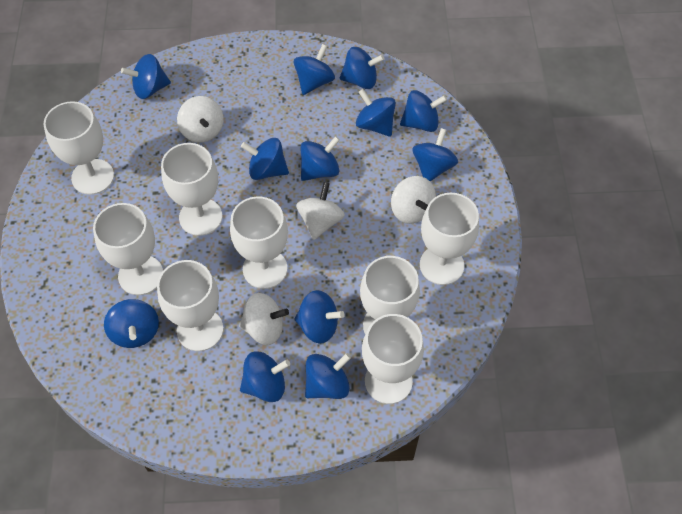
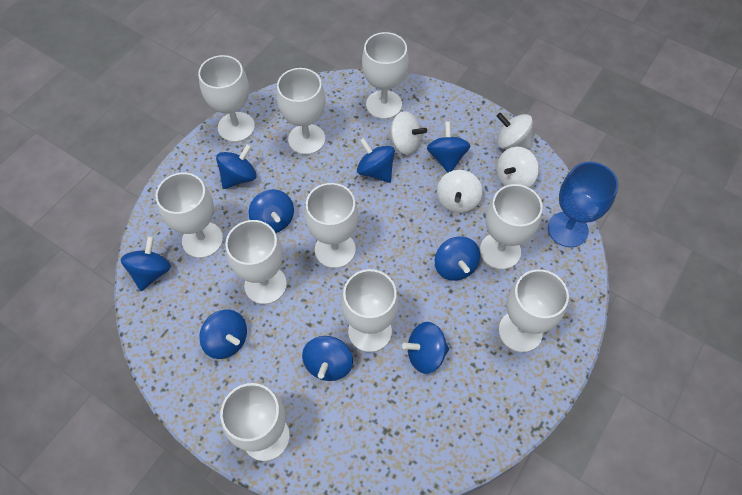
blue goblet: 0 -> 1
blue spinning top: 12 -> 9
white goblet: 8 -> 10

